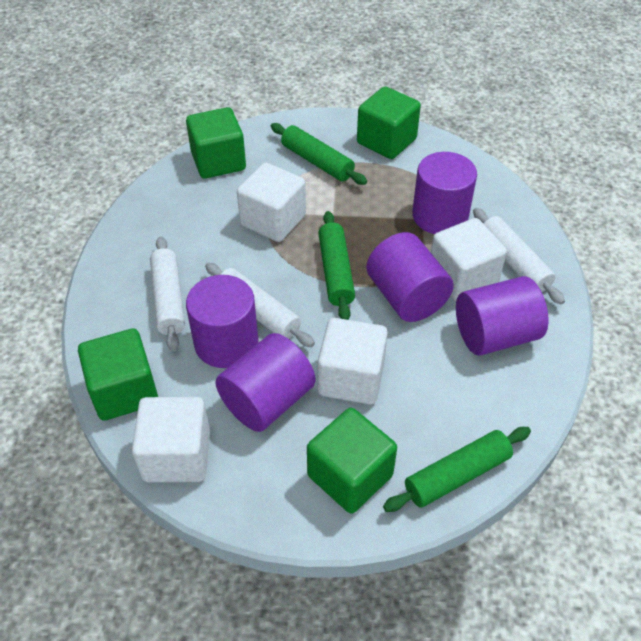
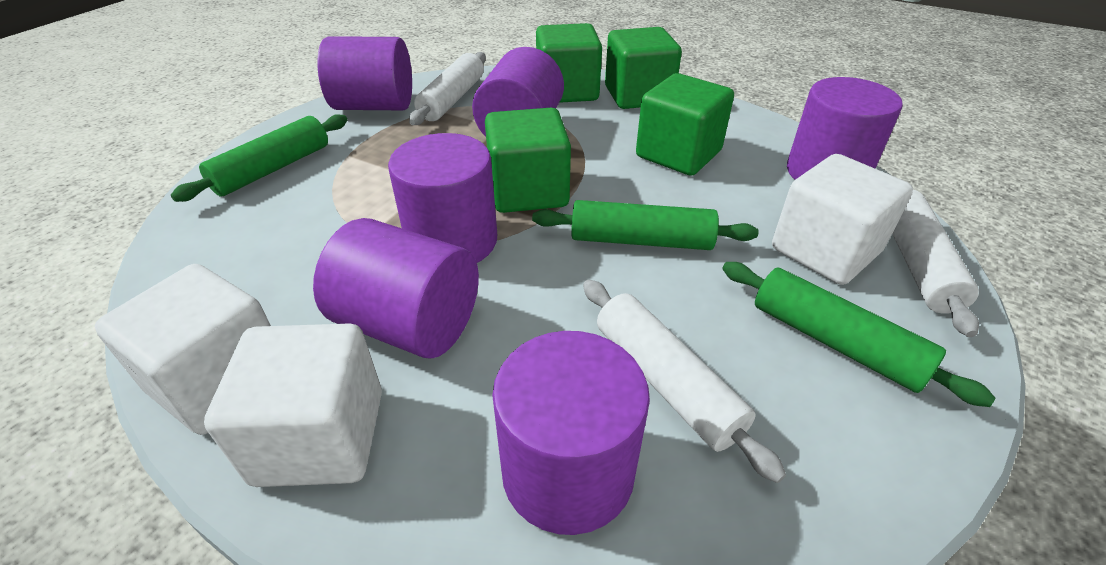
purple cylinder: 5 -> 6
white cube: 4 -> 3

